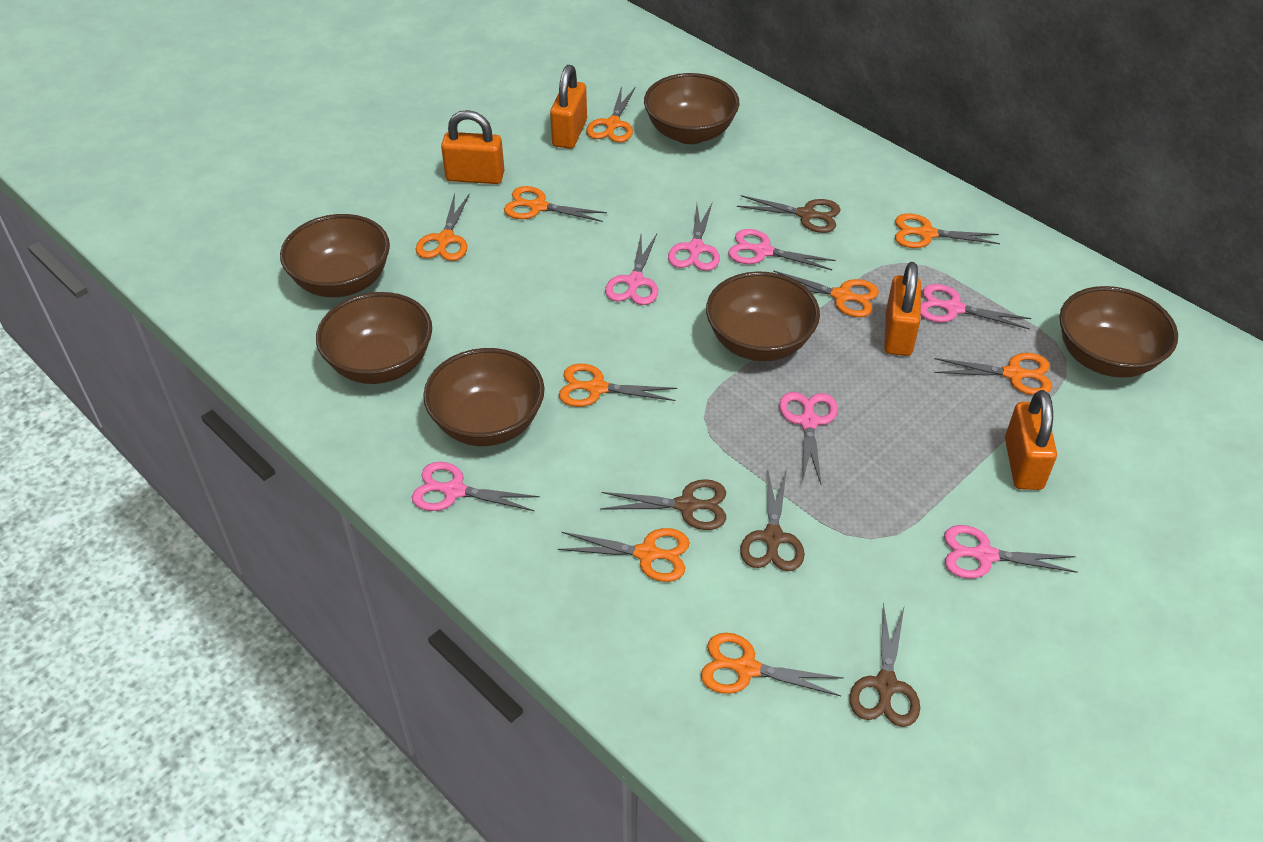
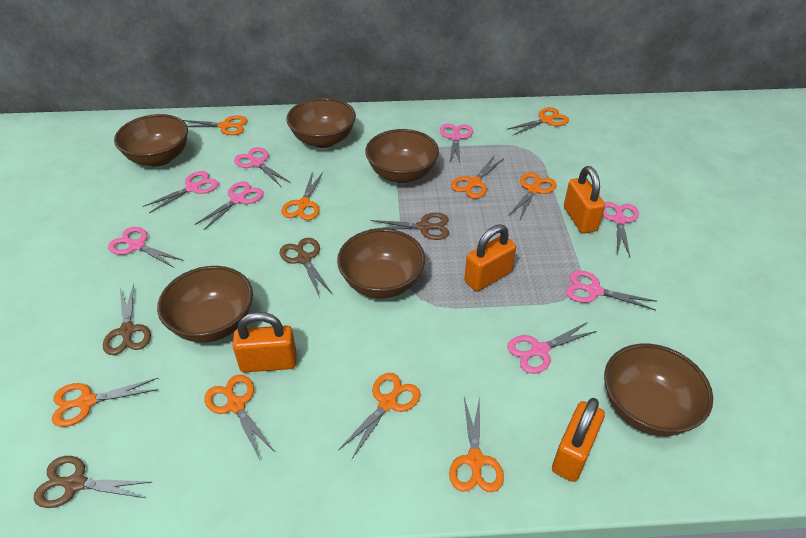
pink scissors: 7 -> 8

